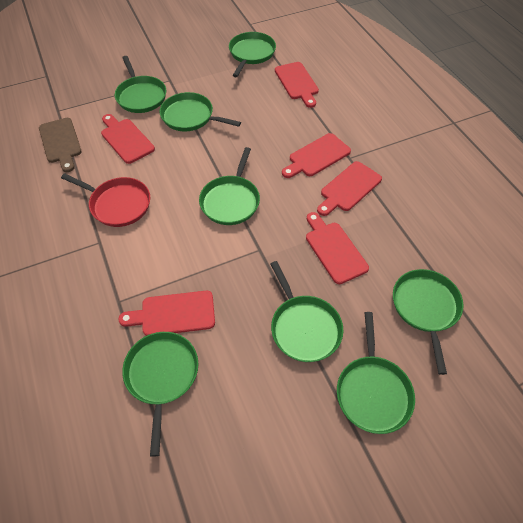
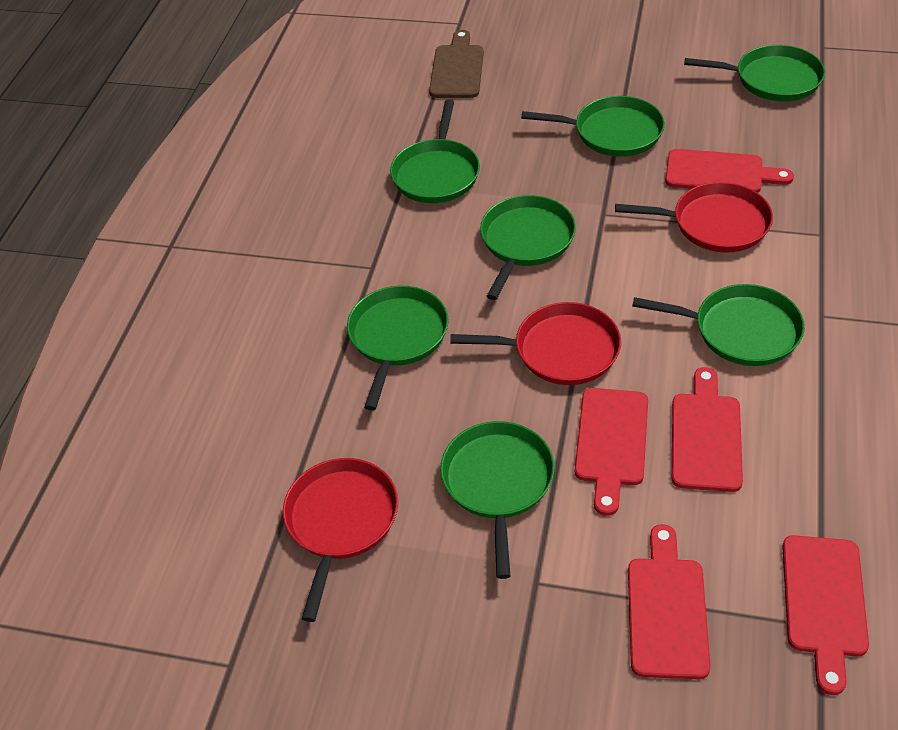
green pan: 8 -> 7
red cutting board: 6 -> 5
red pan: 1 -> 3

